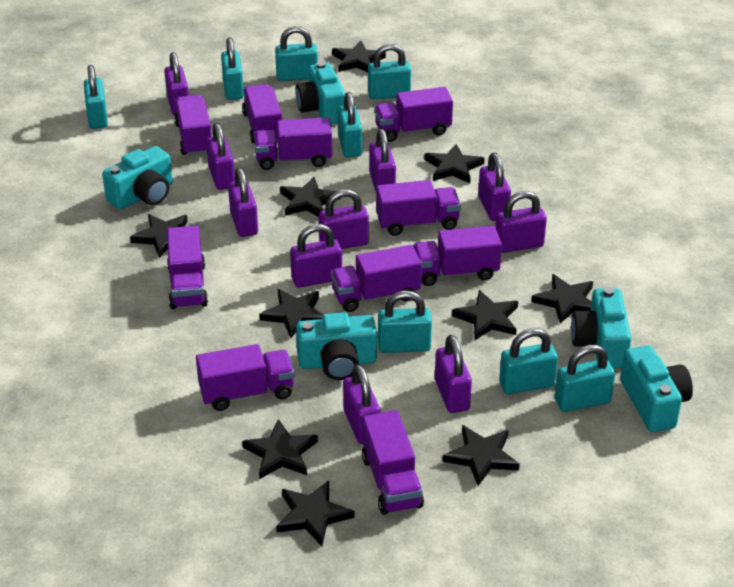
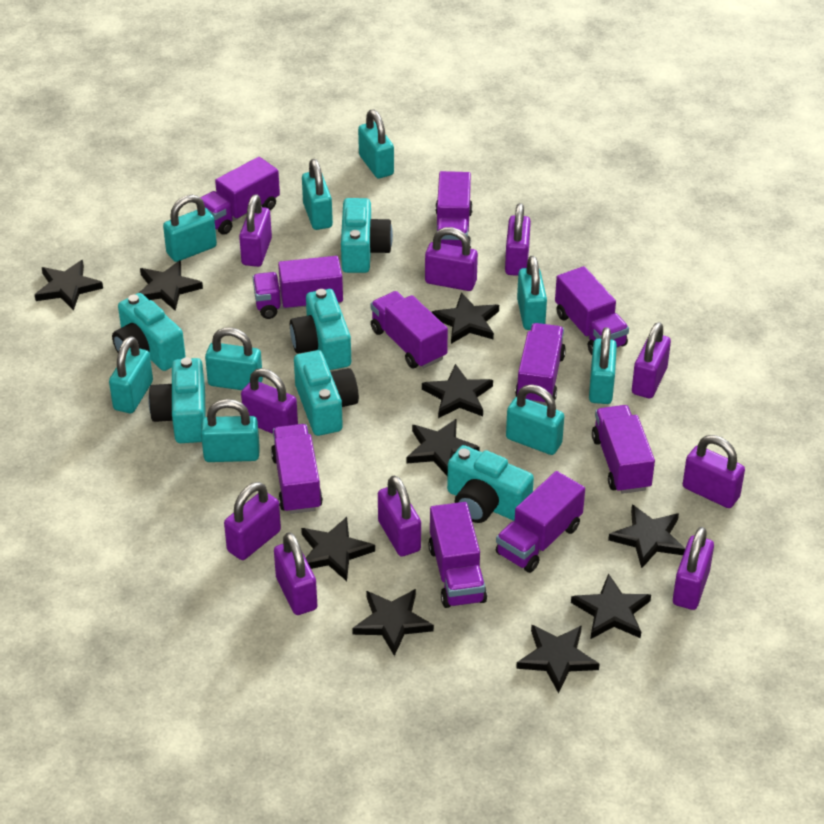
turquoise camera: 5 -> 6
turquoise padlock: 8 -> 9

